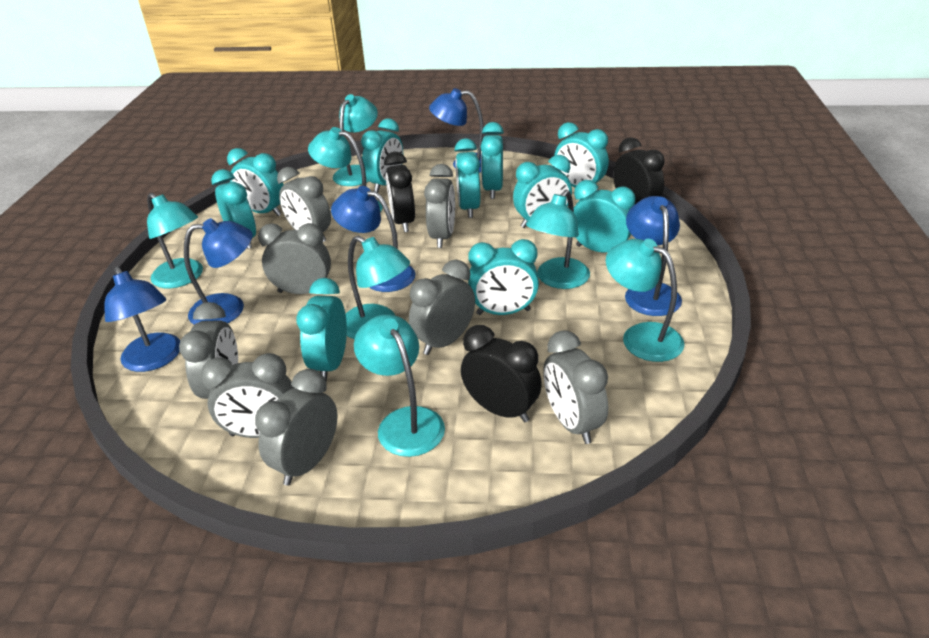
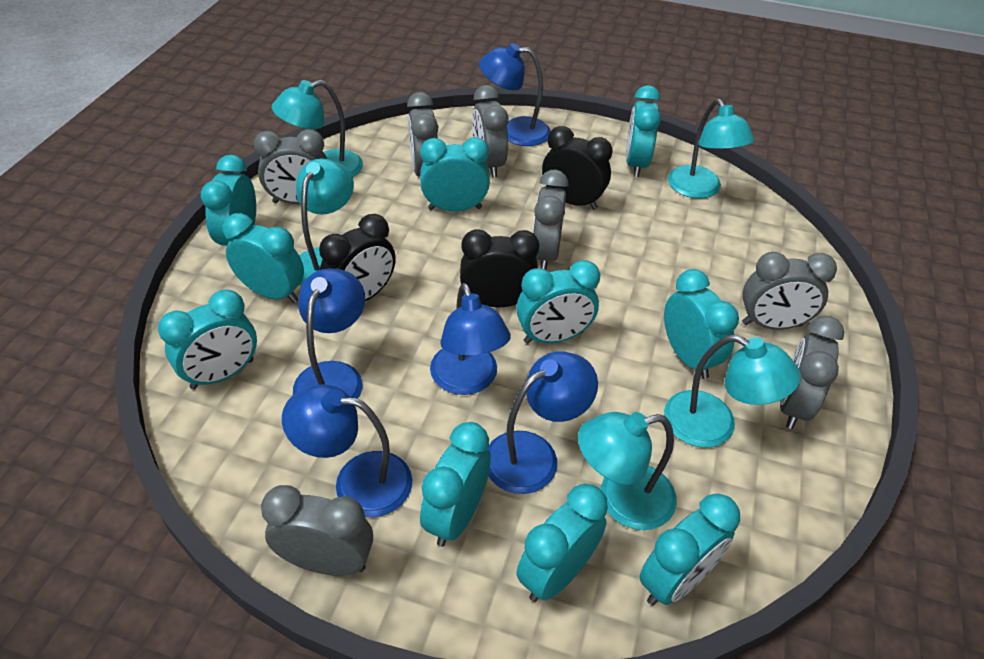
grey clock: 8 -> 7
turquoise lamp: 7 -> 5

